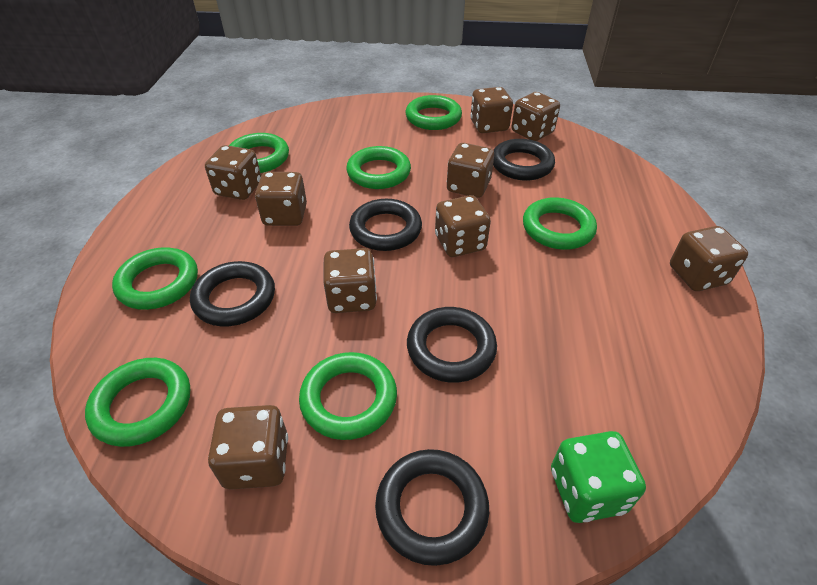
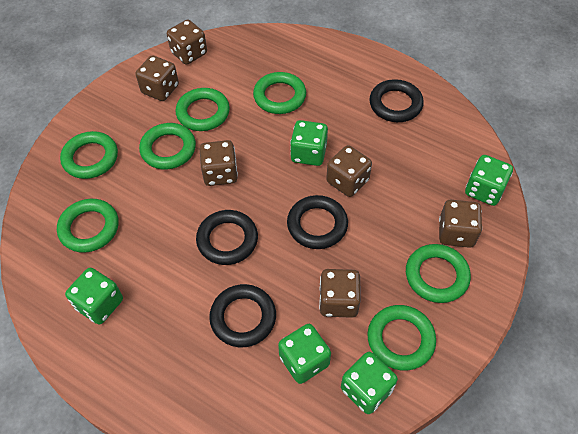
black ring: 5 -> 4
brown dice: 9 -> 6
green dice: 1 -> 5

